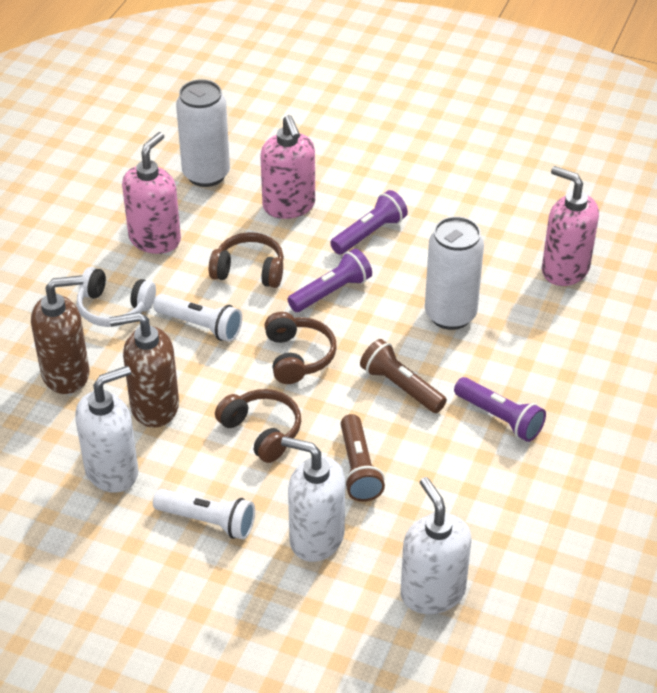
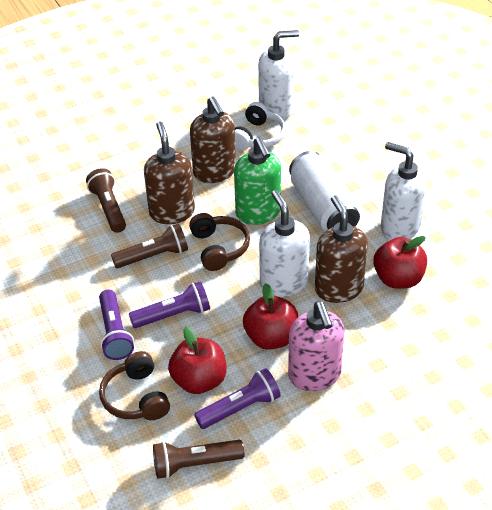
brown flashlight: 2 -> 3
brown headphones: 3 -> 2
brown soap dispenser: 2 -> 3
green soap dispenser: 0 -> 1
pink soap dispenser: 3 -> 1
red apple: 0 -> 3
white can: 2 -> 1
white flashlight: 2 -> 0

